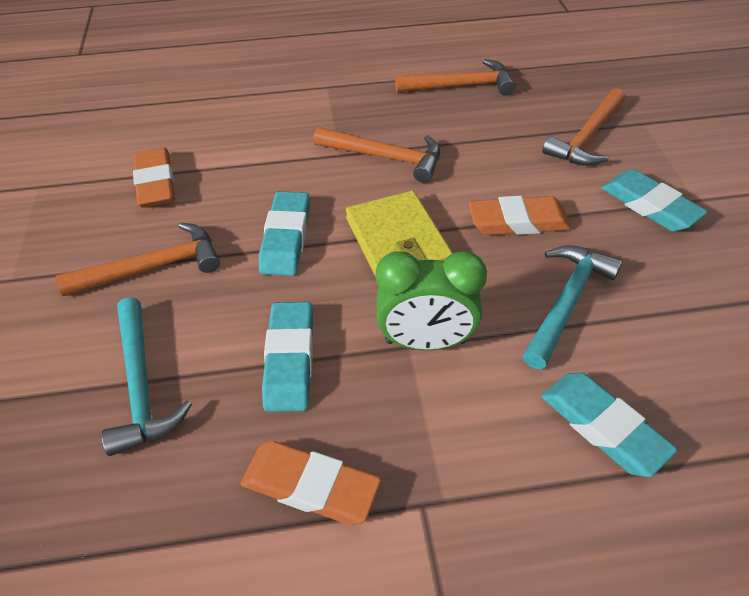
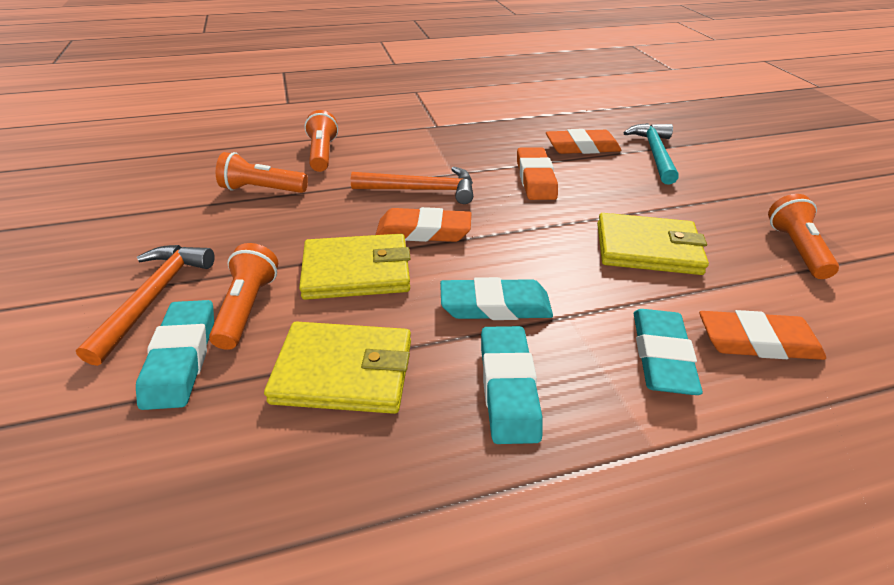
green clock: 1 -> 0
orange eraser: 3 -> 4
orange flashlight: 0 -> 4
orange hammer: 4 -> 2
turquoise hammer: 2 -> 1
yellow wallet: 1 -> 3

